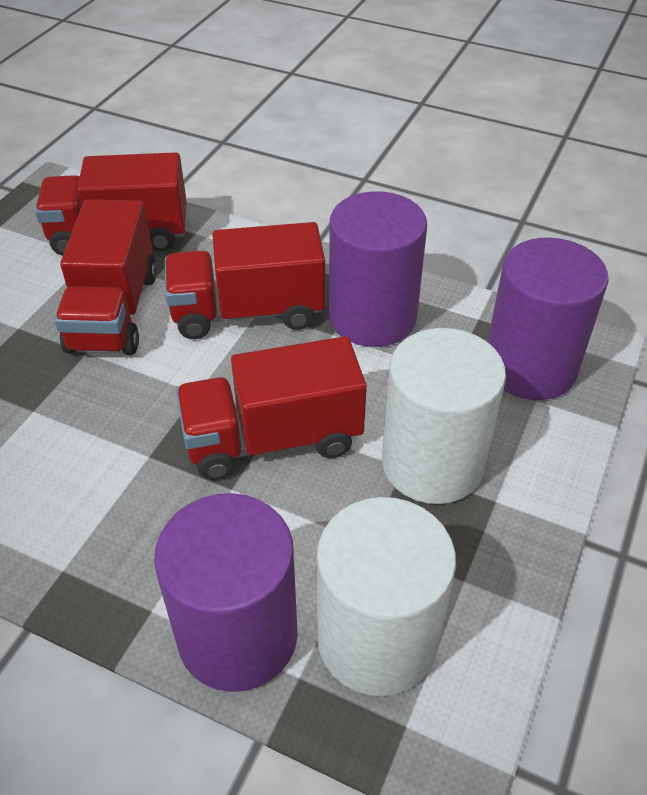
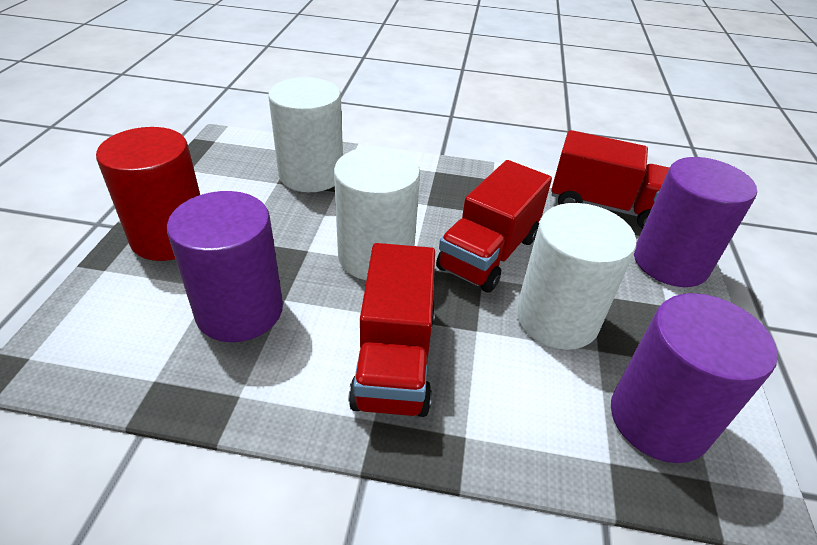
red cylinder: 0 -> 1
red truck: 4 -> 3
white cylinder: 2 -> 3

